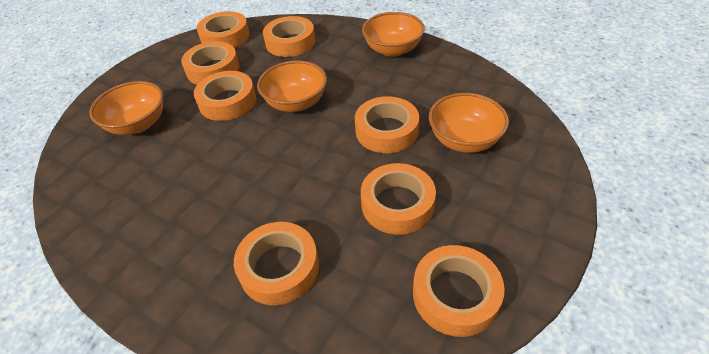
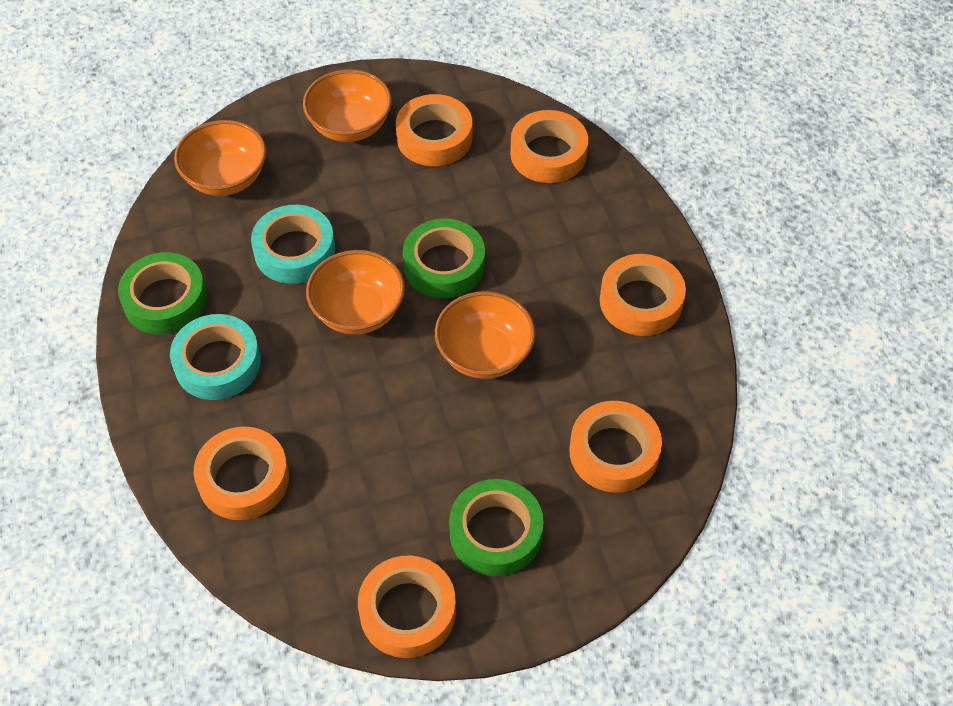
green tape: 0 -> 3
orange tape: 8 -> 6
turquoise tape: 0 -> 2

